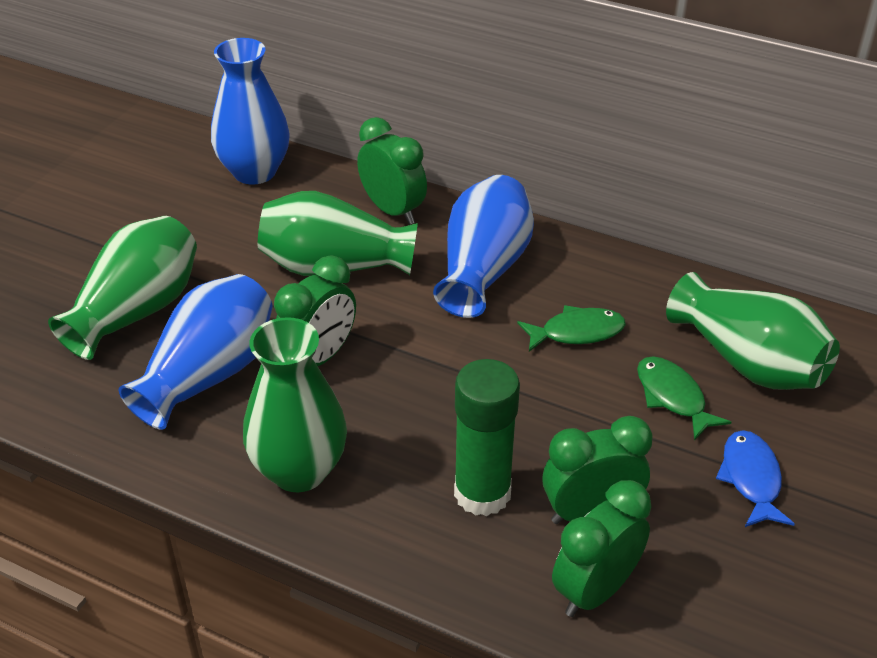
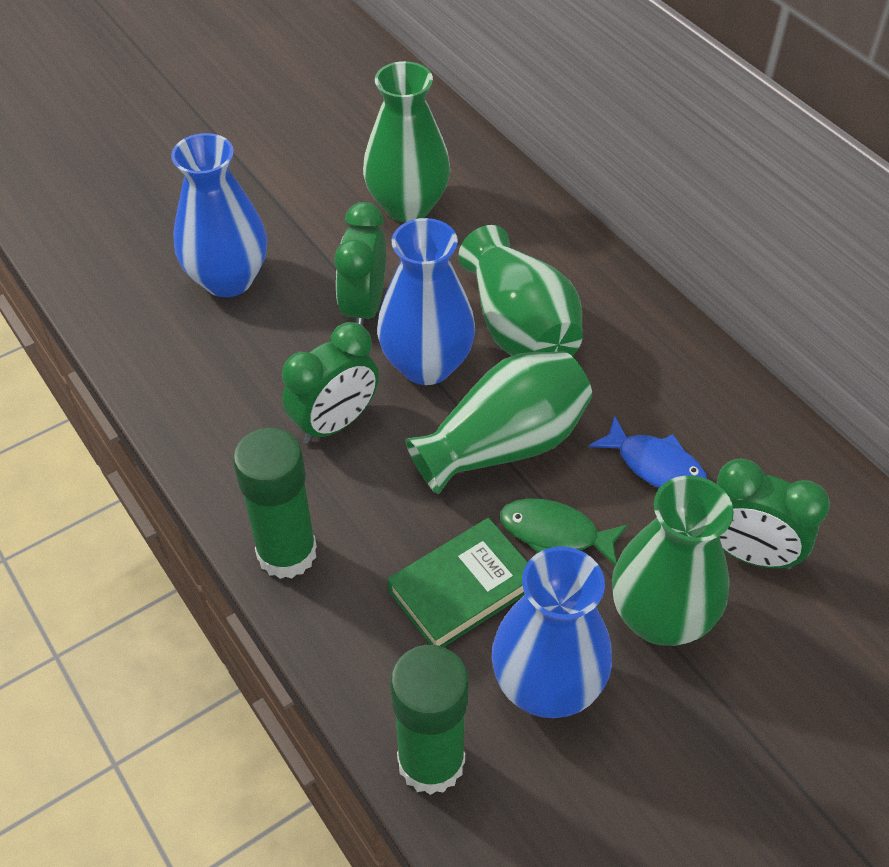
green book: 0 -> 1
green clock: 4 -> 3
green fish: 2 -> 1
green glue stick: 1 -> 2

